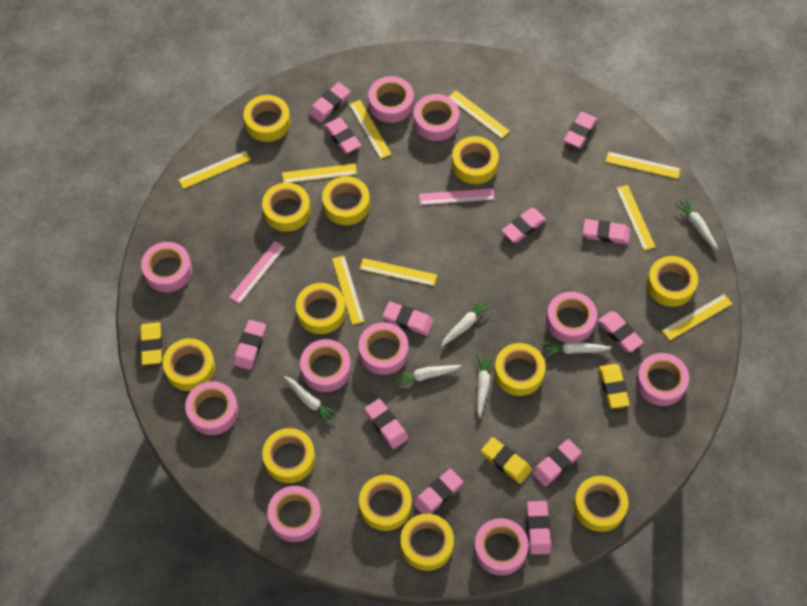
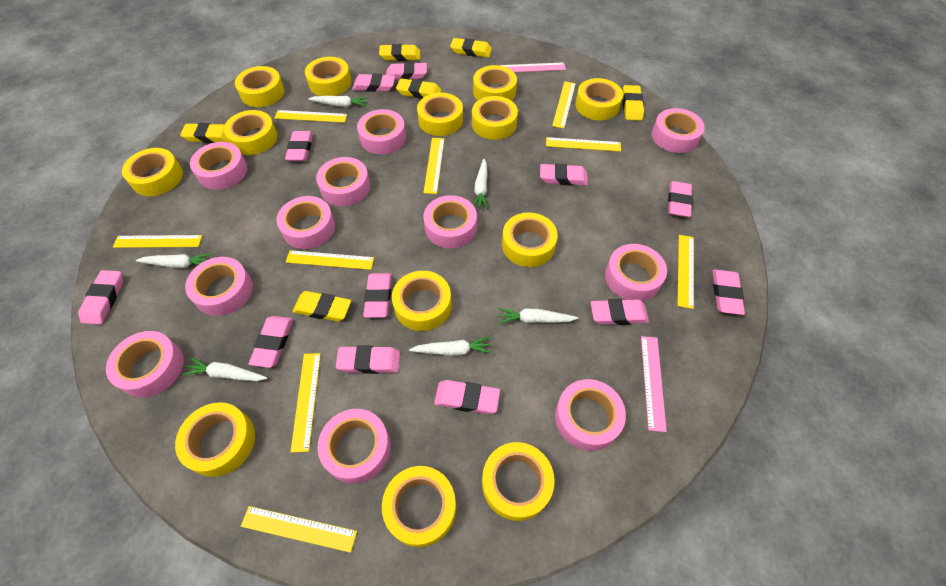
pink tape: 10 -> 11
yellow eraser: 3 -> 6
yellow tape: 12 -> 13

